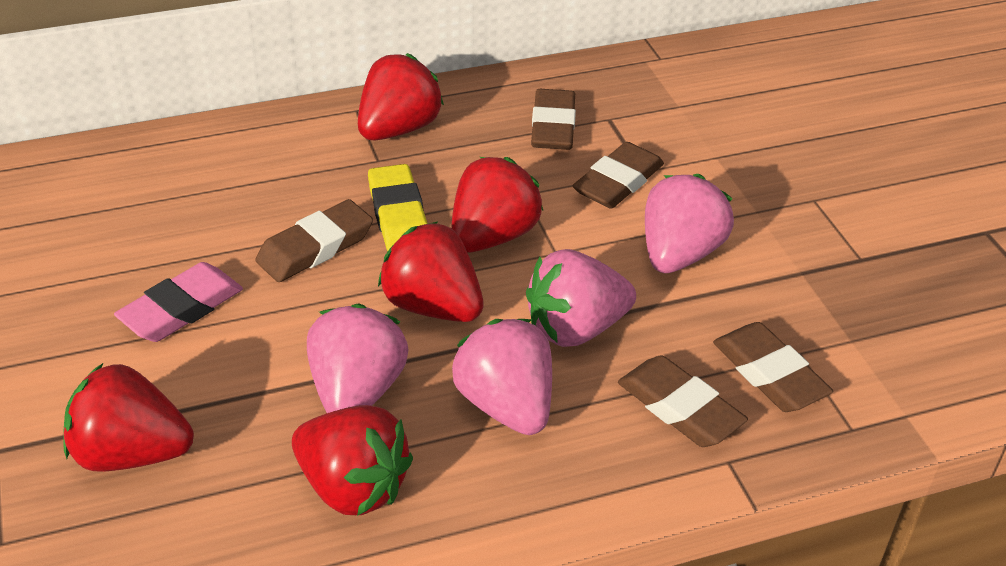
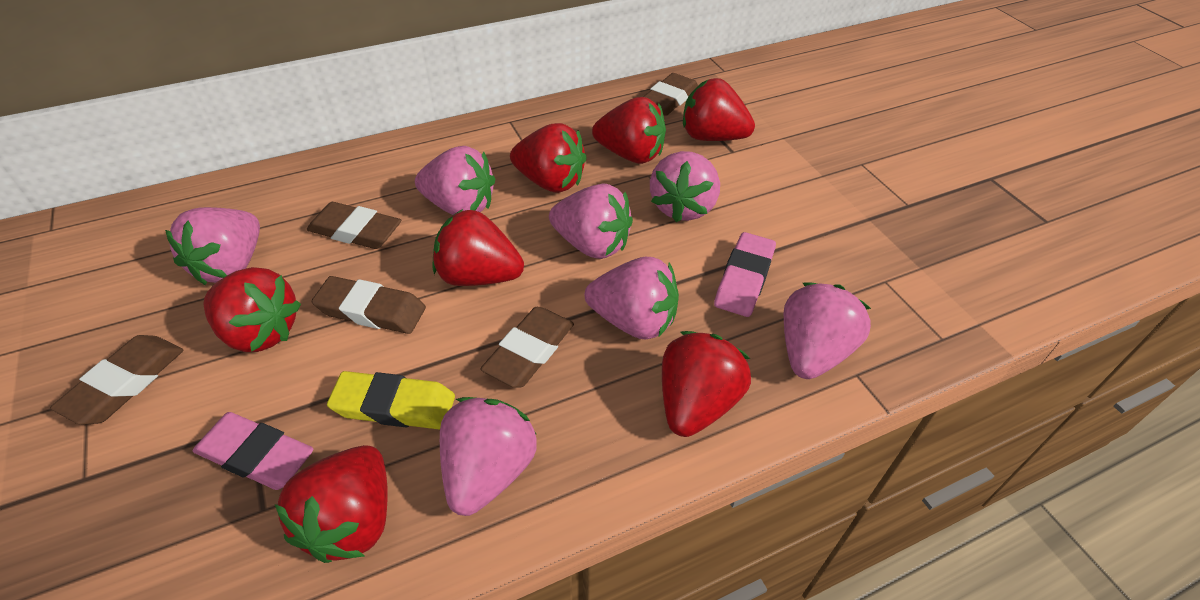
pink eraser: 1 -> 2
pink strawberry: 4 -> 7
red strawberry: 5 -> 7

